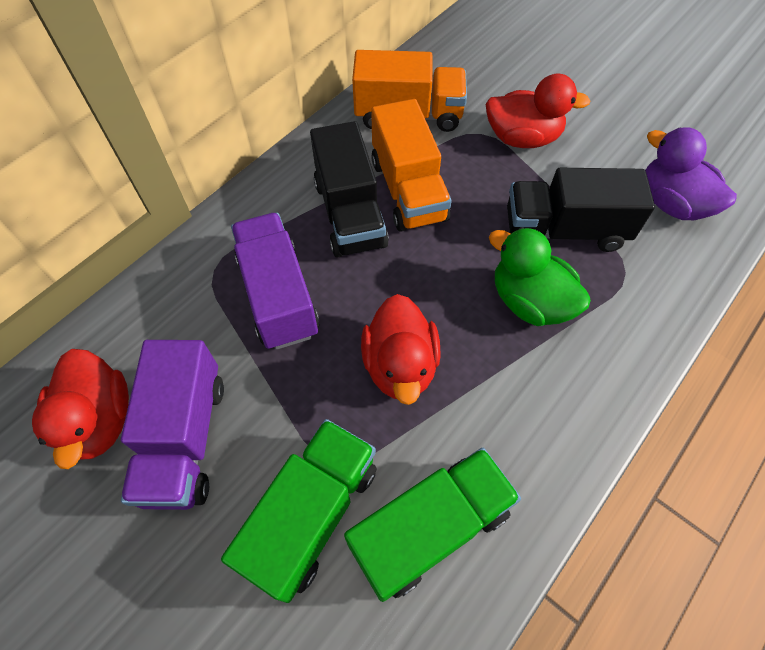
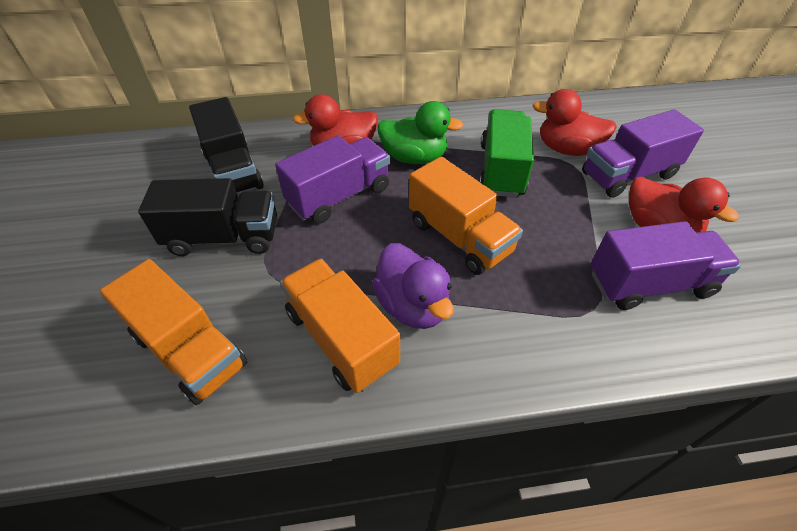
green truck: 2 -> 1
orange truck: 2 -> 3
purple truck: 2 -> 3

